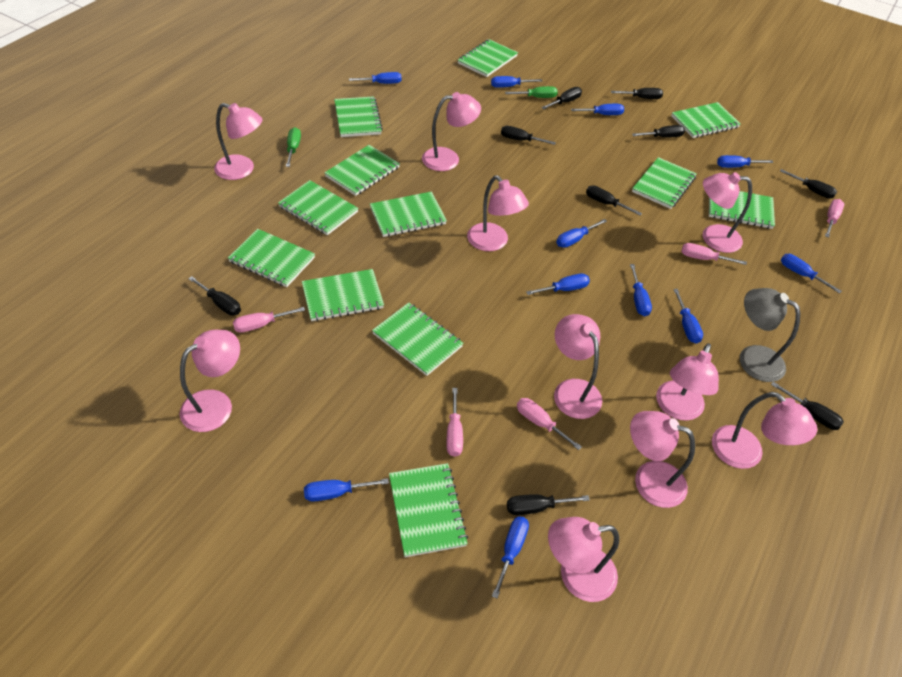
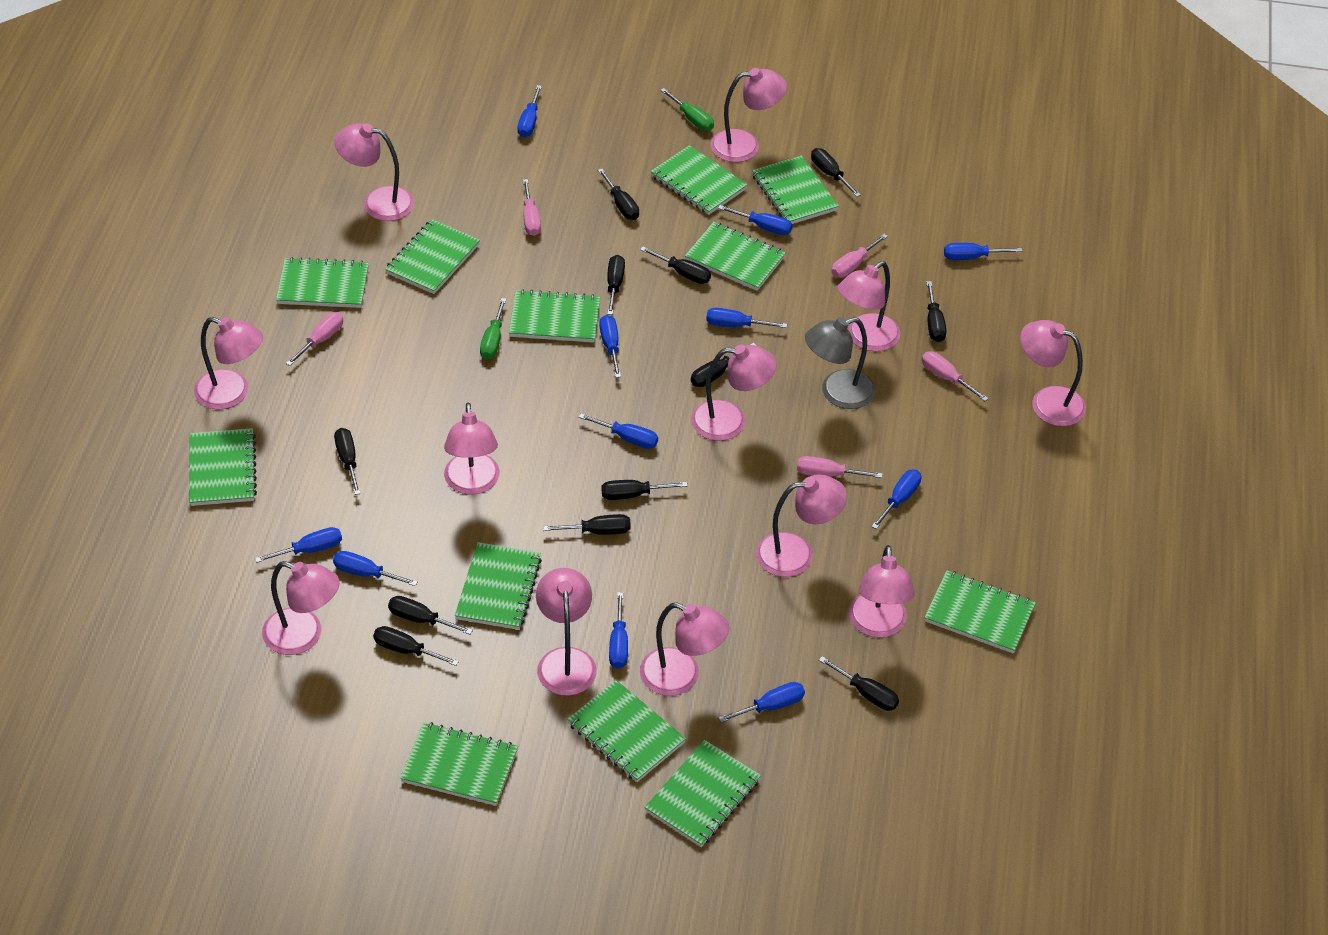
black screwdriver: 9 -> 12
pink lamp: 10 -> 12

